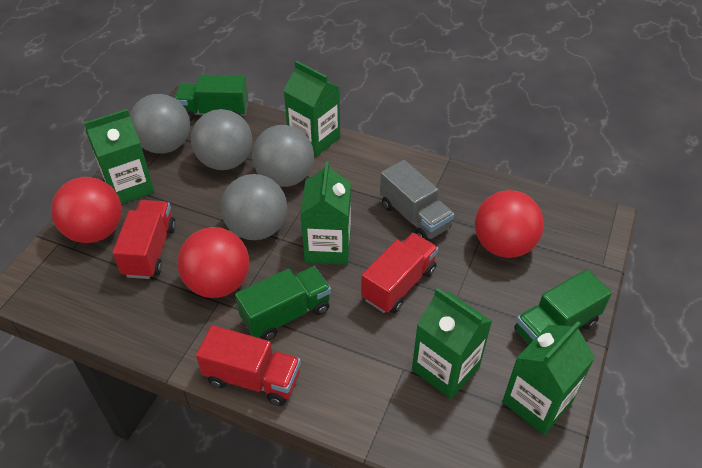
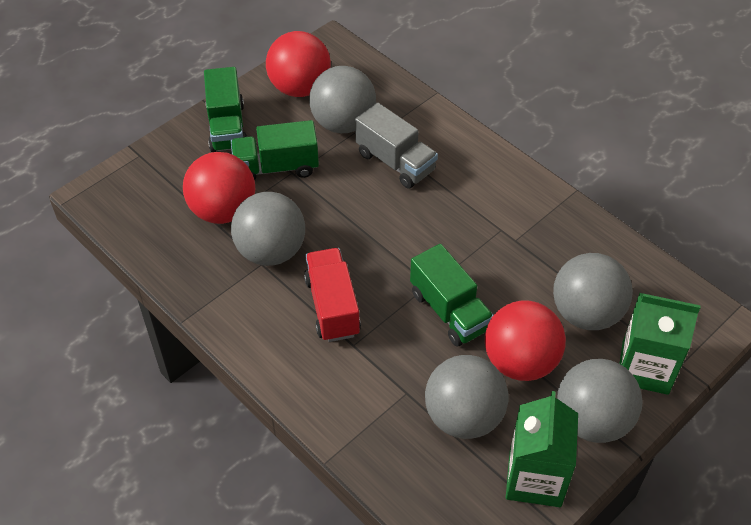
green carton: 5 -> 2
grey ball: 4 -> 5
red truck: 3 -> 1

